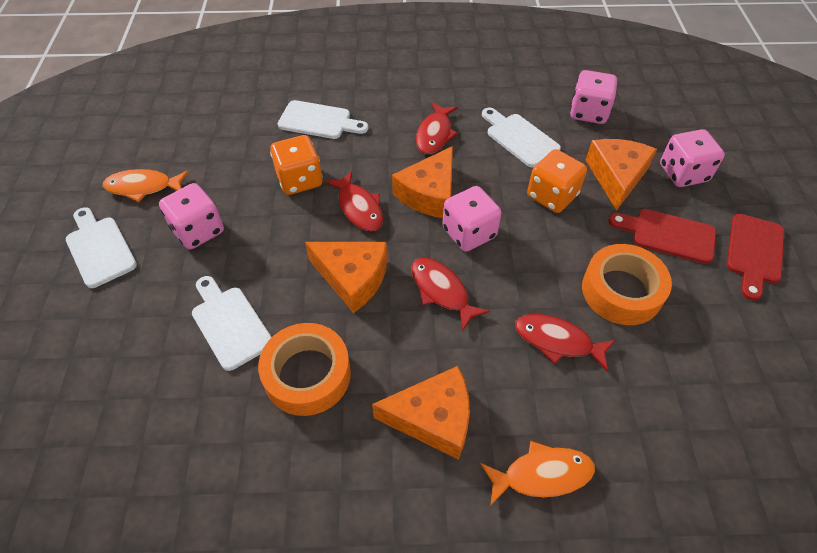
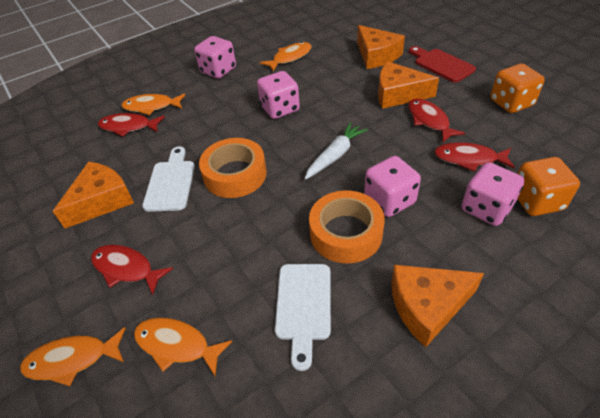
orange fish: 2 -> 4
red cutting board: 2 -> 1
white carrot: 0 -> 1
white cutting board: 4 -> 2

